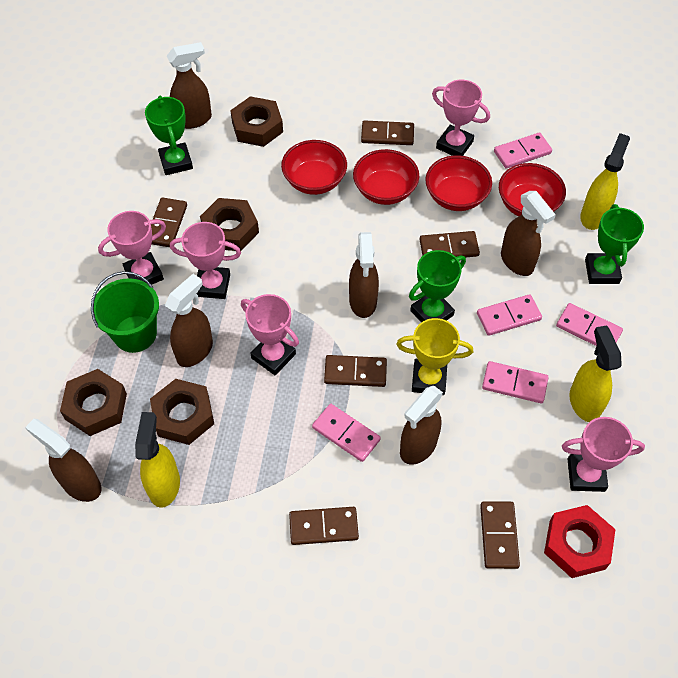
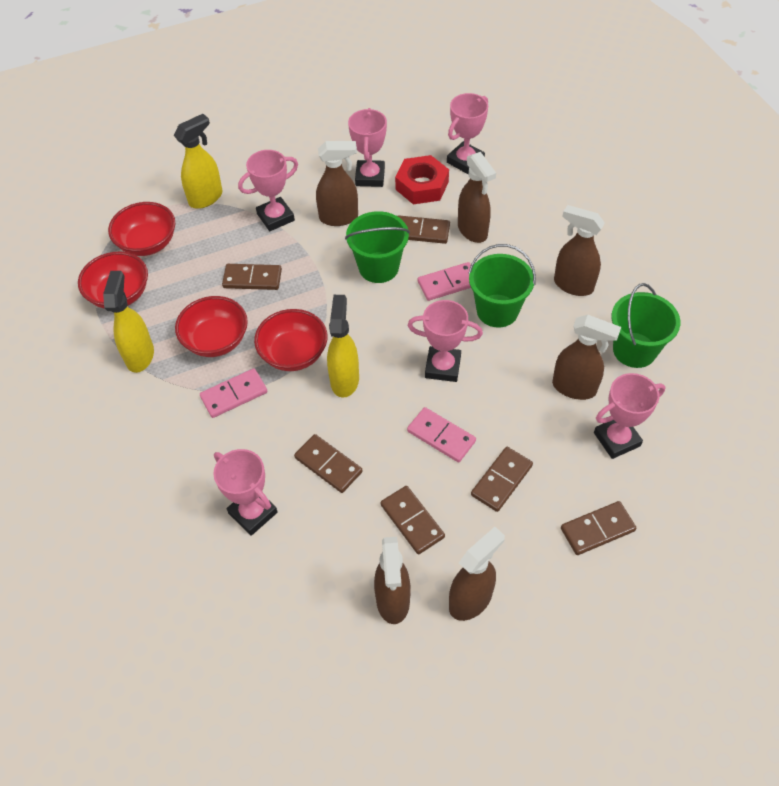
brown nut: 4 -> 0
green bucket: 1 -> 3
green trophy: 3 -> 0
pink domino: 5 -> 3
pink trophy: 5 -> 6
yellow trophy: 1 -> 0

